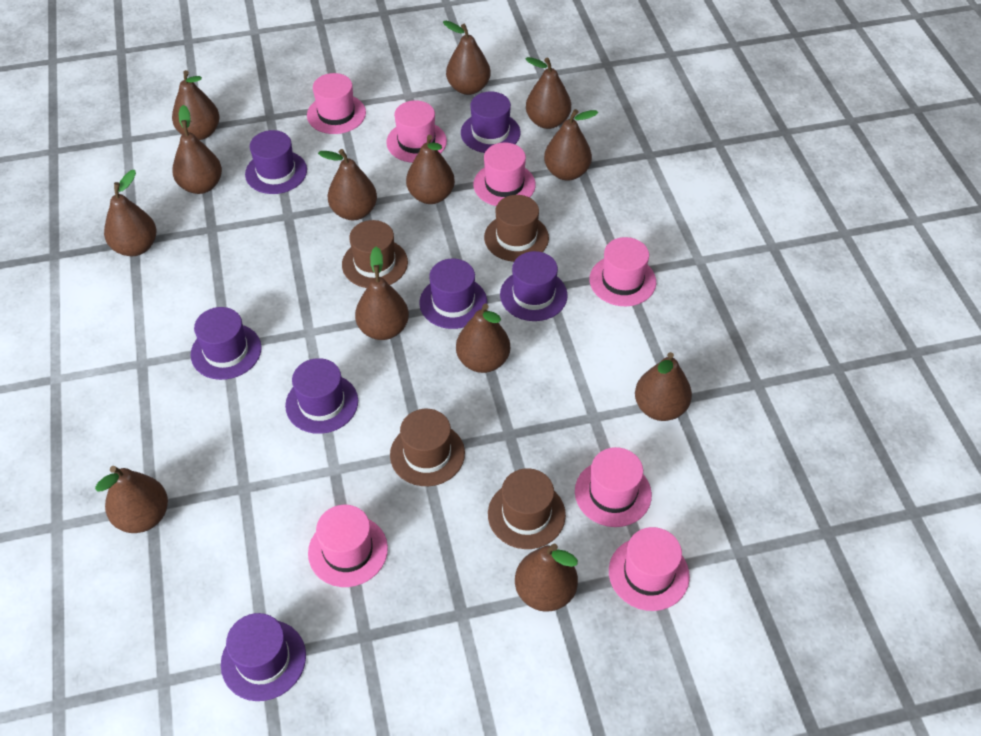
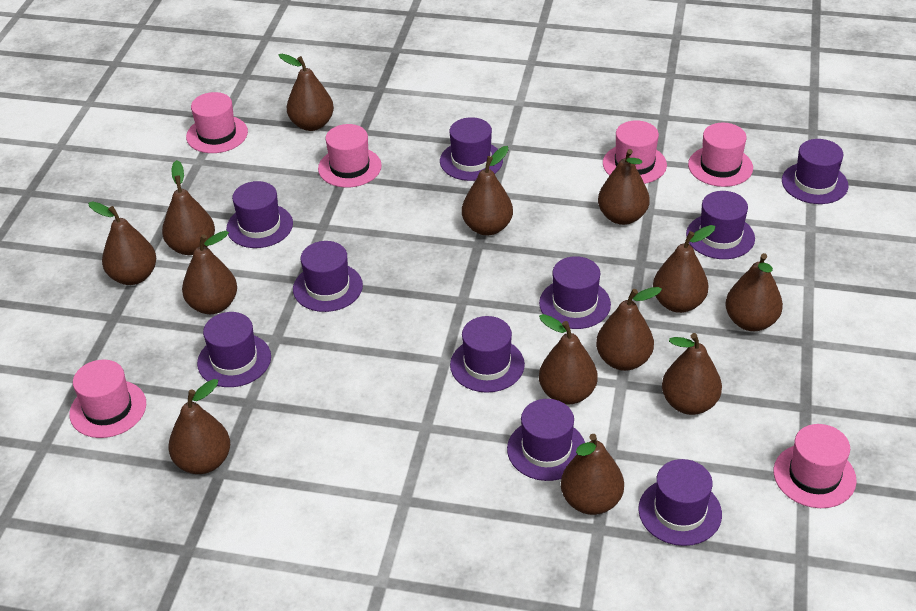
brown hat: 4 -> 0
pink hat: 7 -> 6
purple hat: 7 -> 10

